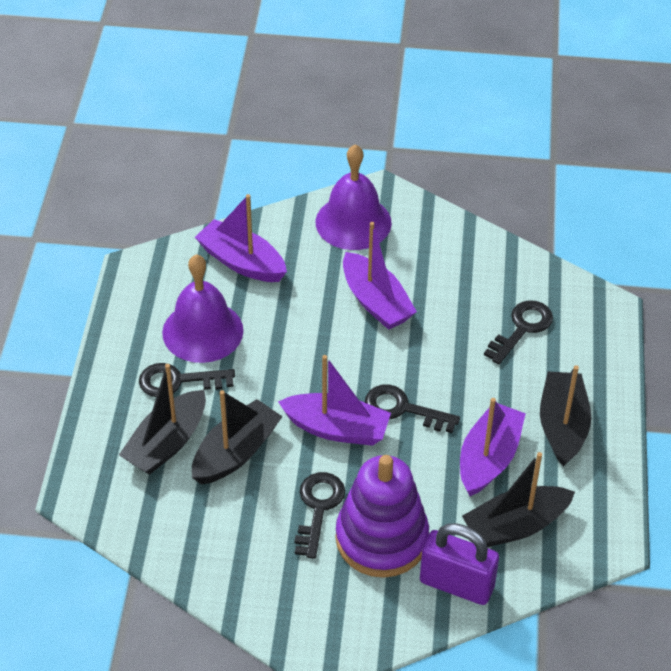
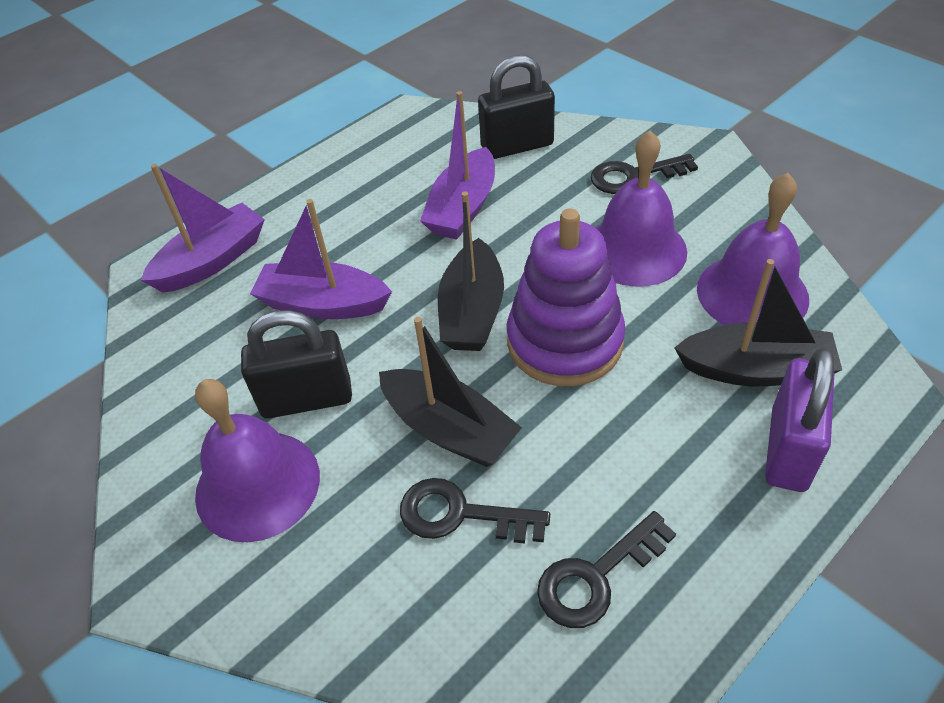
black boat: 4 -> 3
black key: 4 -> 3
black padlock: 0 -> 2
purple bell: 2 -> 3
purple boat: 4 -> 3

